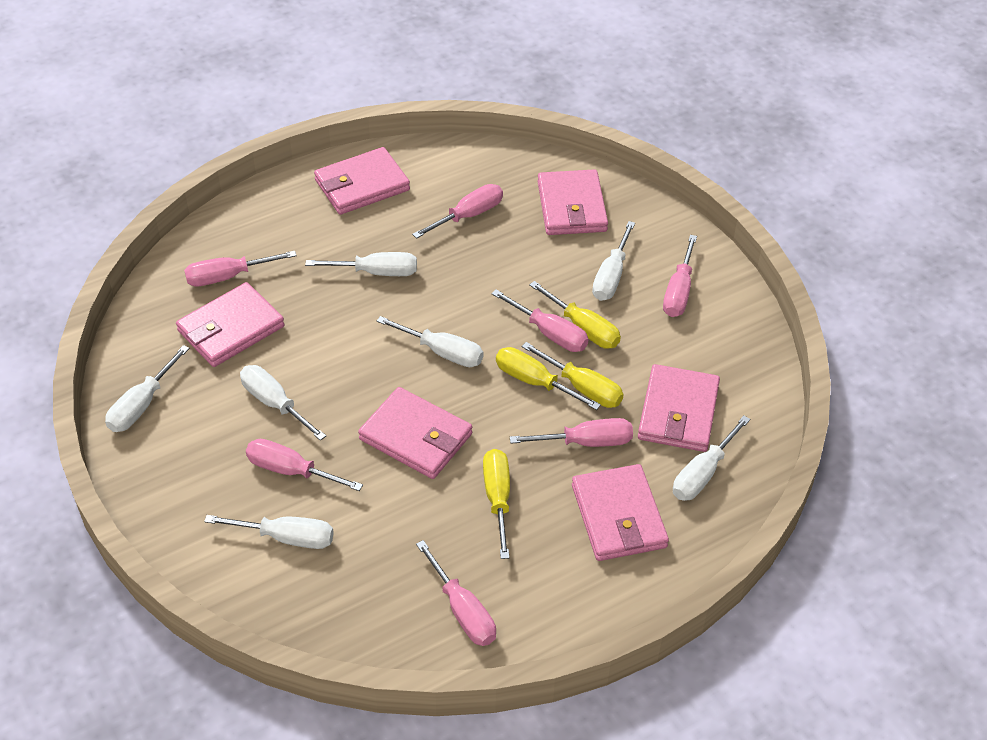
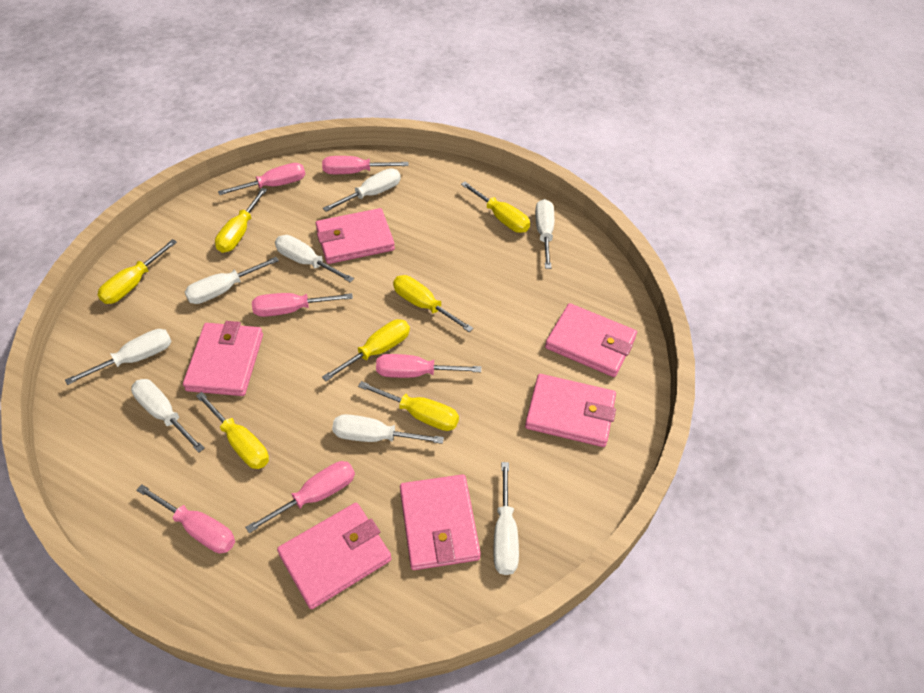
pink screwdriver: 7 -> 6
white screwdriver: 7 -> 8
yellow screwdriver: 4 -> 7

